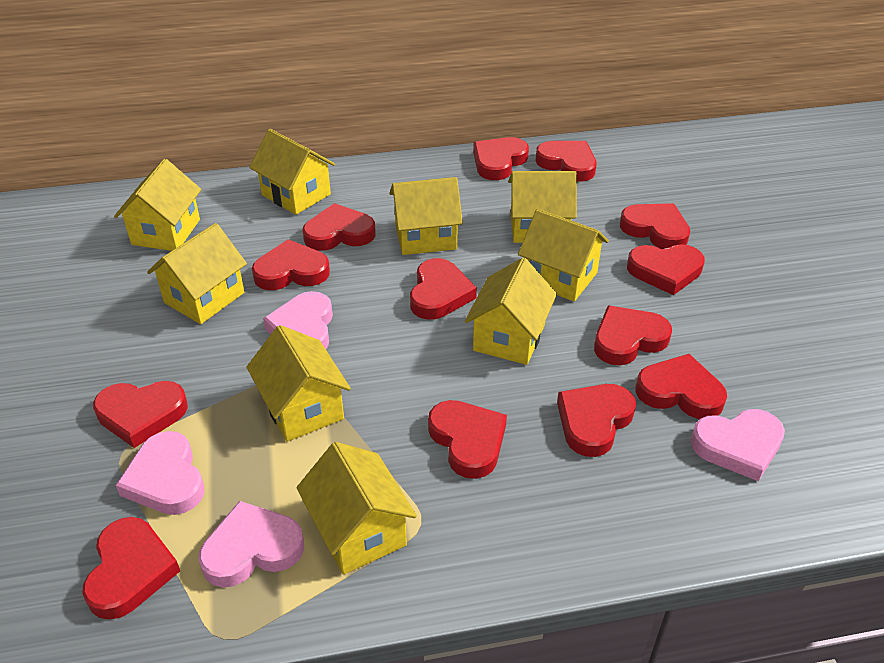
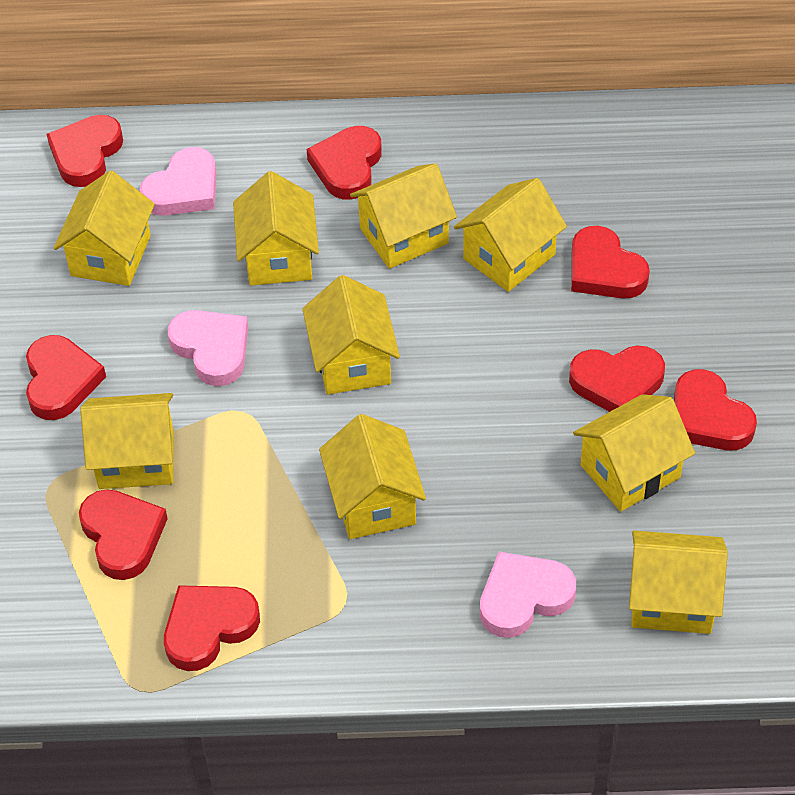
pink heart: 4 -> 3
red heart: 13 -> 8

